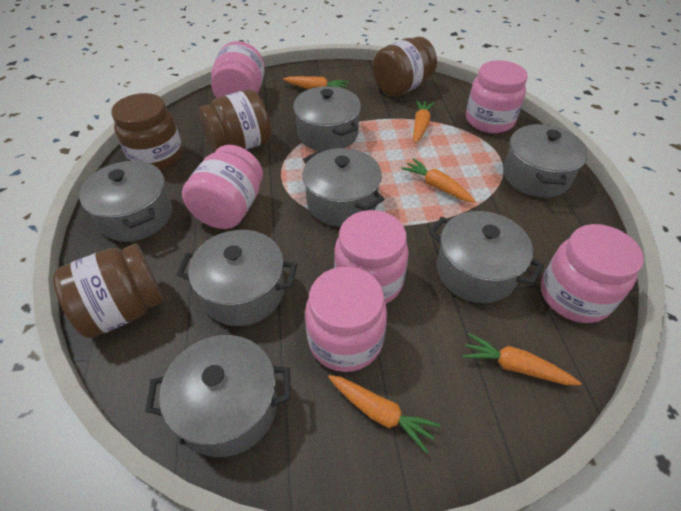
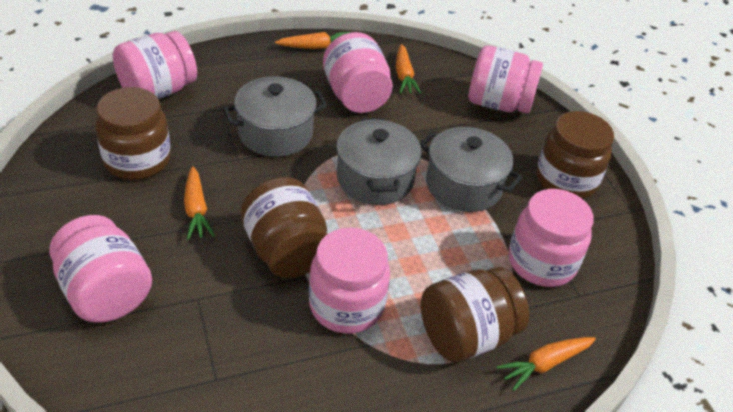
grey pot: 7 -> 3
orange carrot: 5 -> 4

